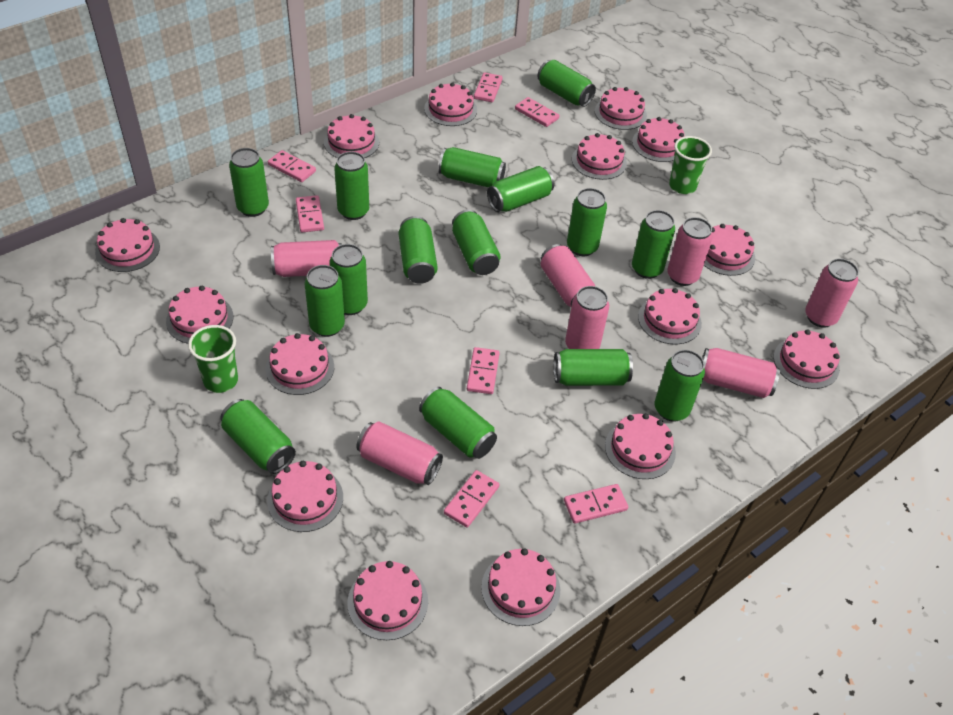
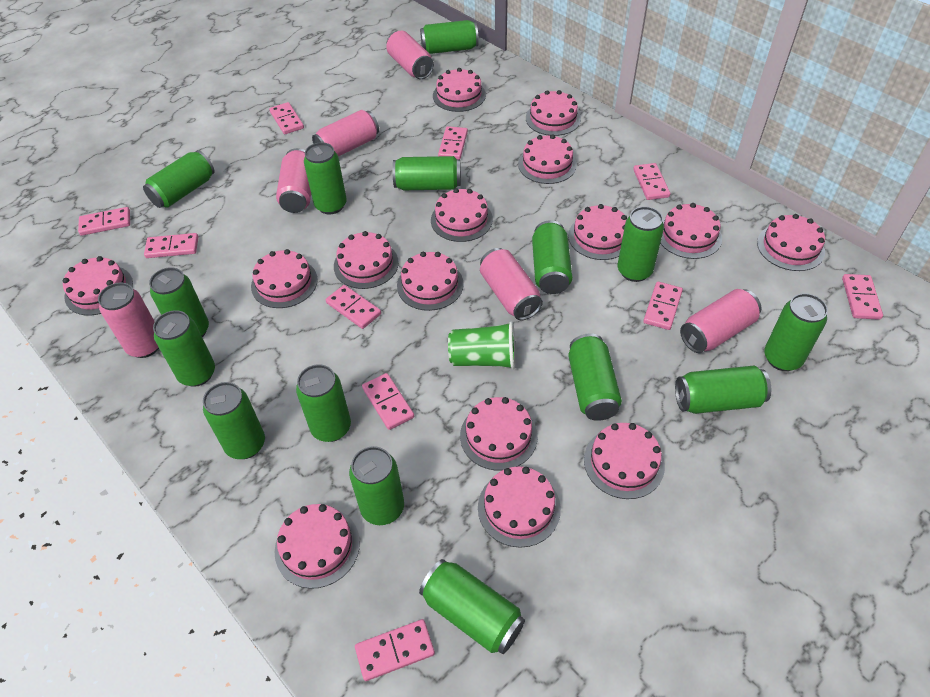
green cup: 2 -> 1
pink can: 7 -> 6
pink domino: 7 -> 10

